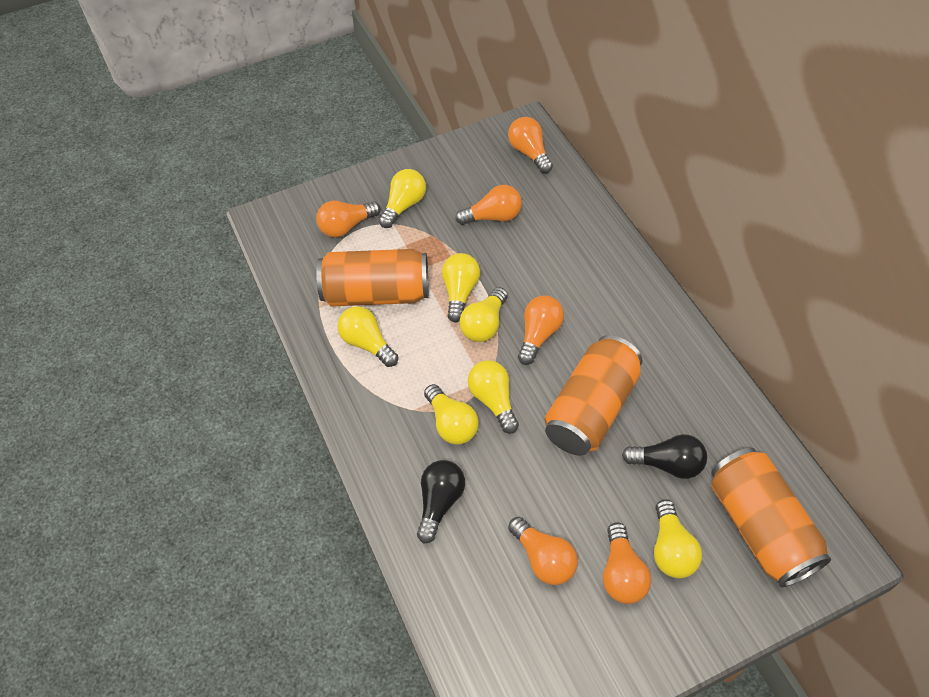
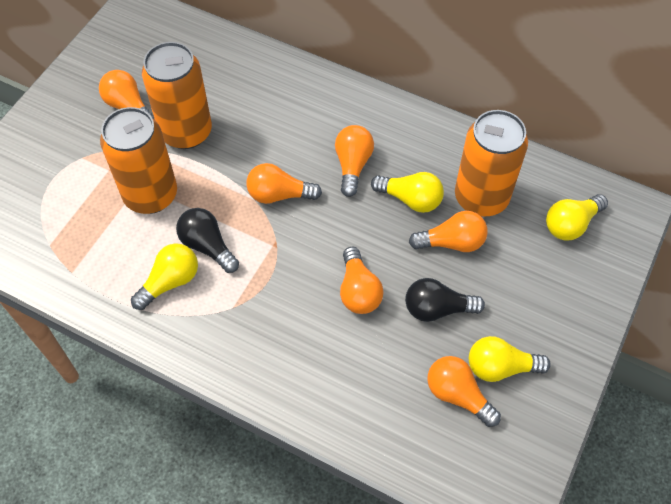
yellow light bulb: 7 -> 4

